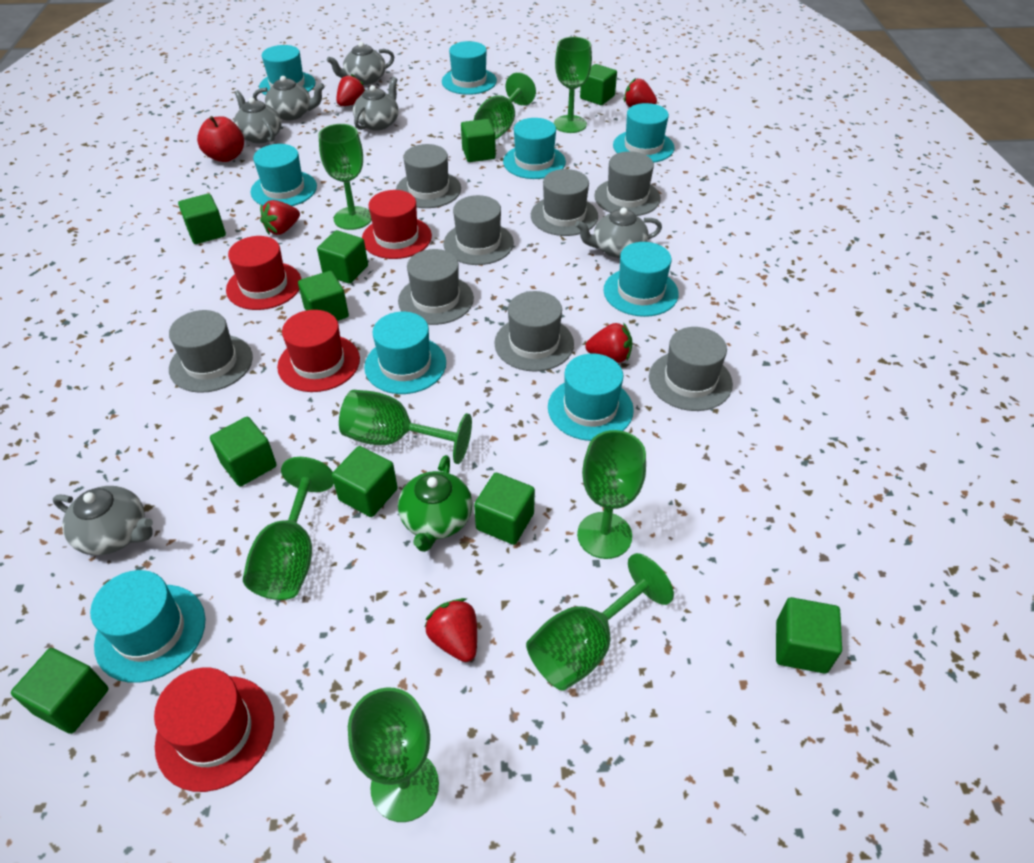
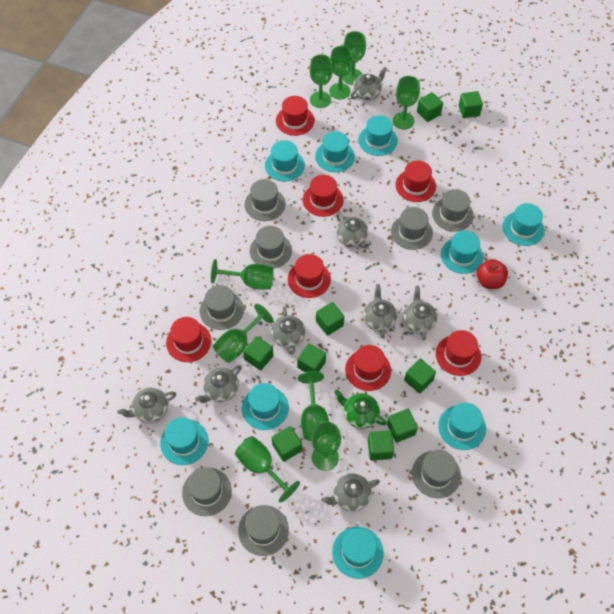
green cube: 10 -> 9
green goblet: 8 -> 9
grey teapot: 6 -> 8
red hat: 4 -> 7
red strawberry: 5 -> 0

